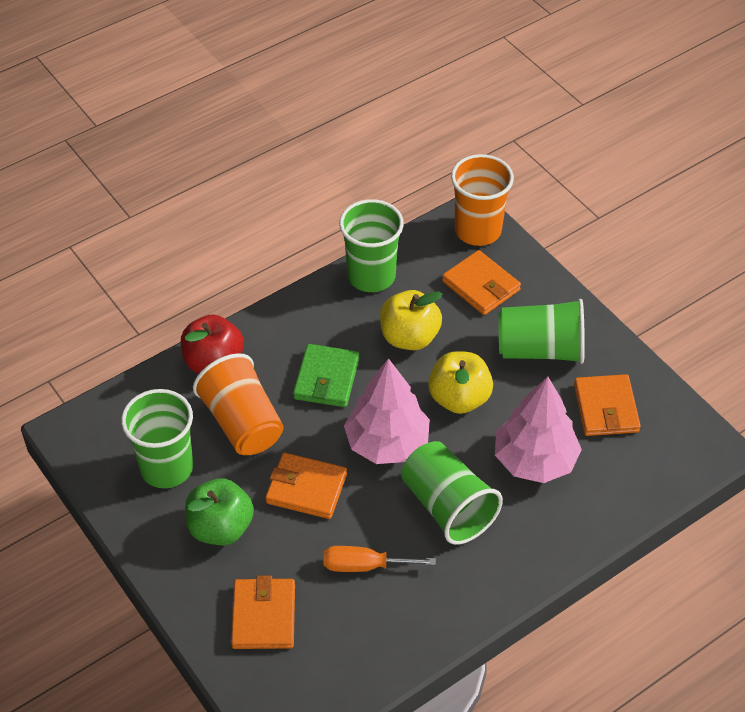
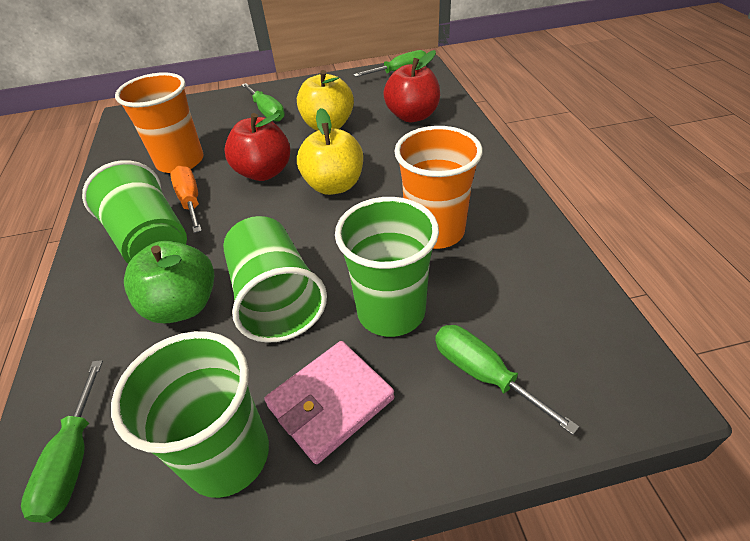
green screwdriver: 0 -> 4
green wallet: 1 -> 0
orange wallet: 4 -> 0
pink tree: 2 -> 0
pink wallet: 0 -> 1
red apple: 1 -> 2

